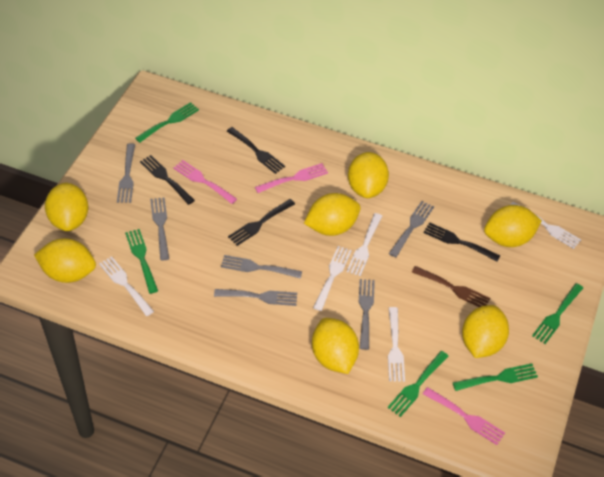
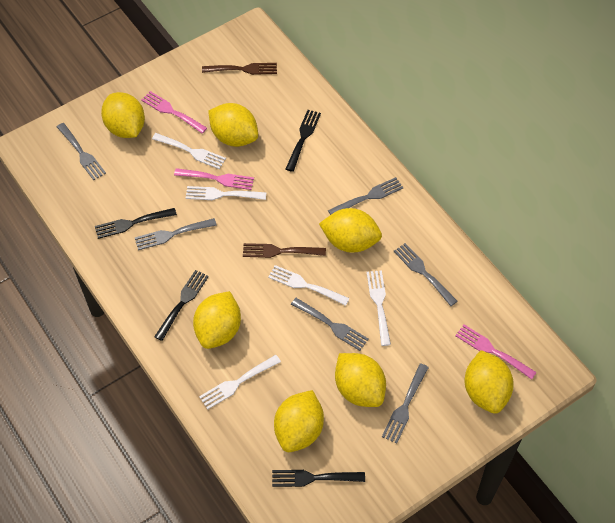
brown fork: 1 -> 2
green fork: 5 -> 0

